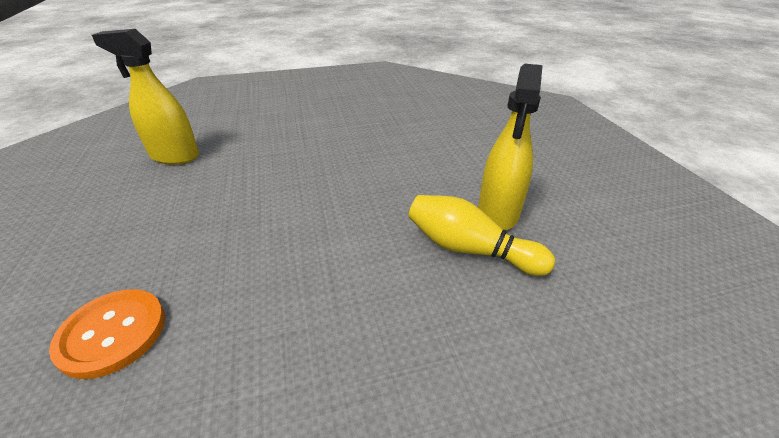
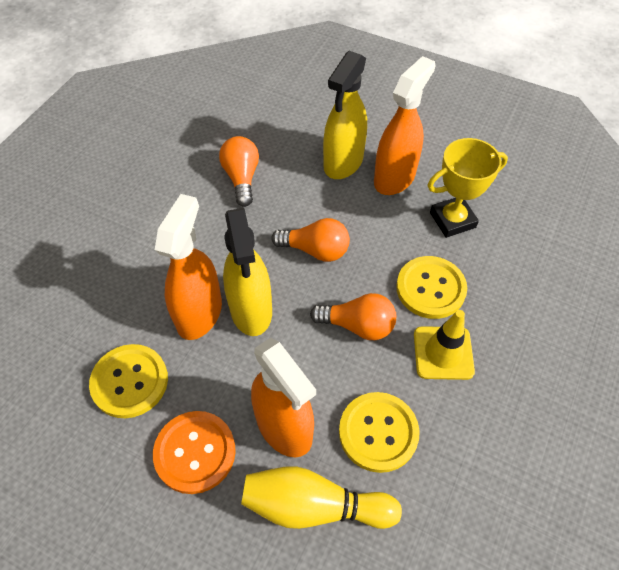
orange light bulb: 0 -> 3
orange spray bottle: 0 -> 3
yellow button: 0 -> 3
yellow traffic cone: 0 -> 1
yellow trophy: 0 -> 1

